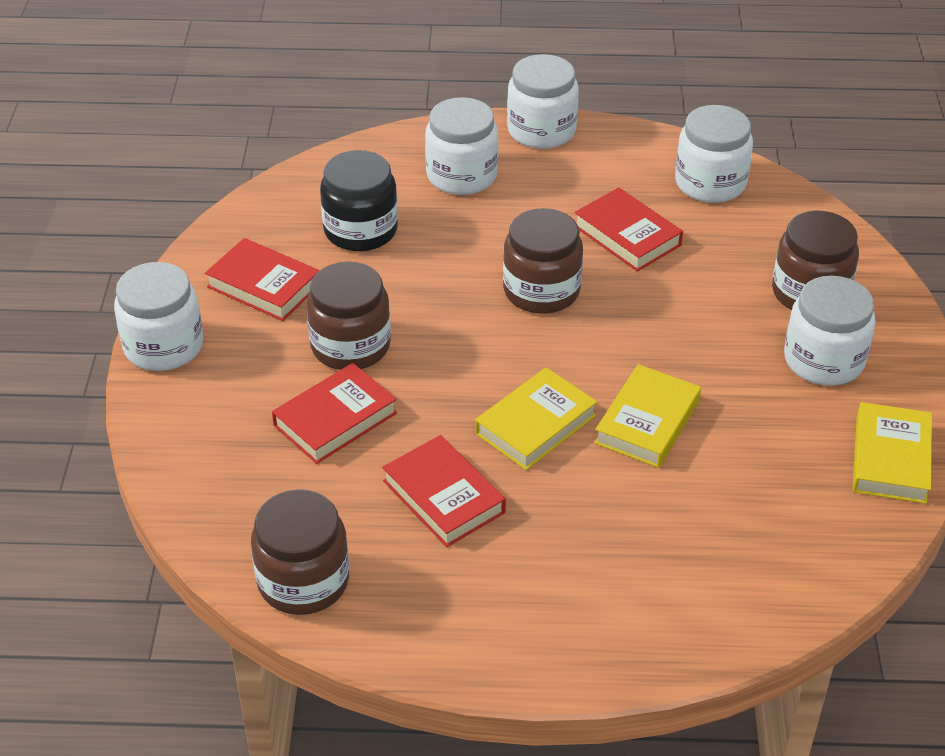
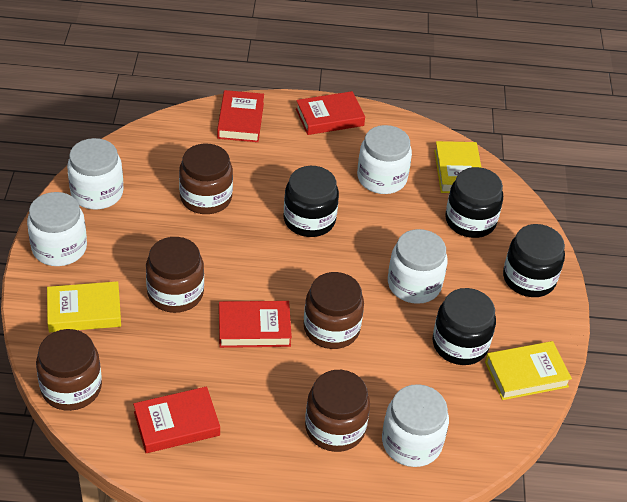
black jar: 1 -> 4
brown jar: 4 -> 5

